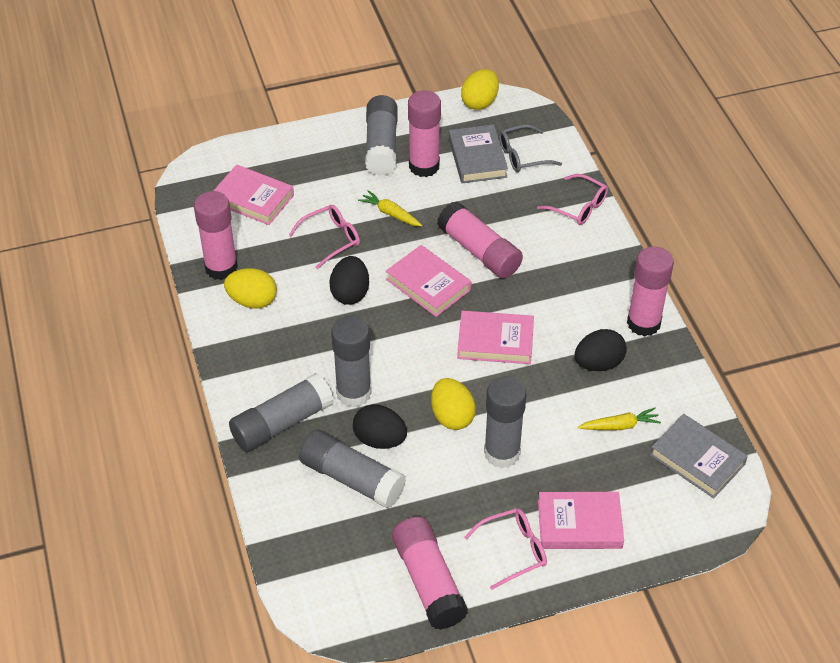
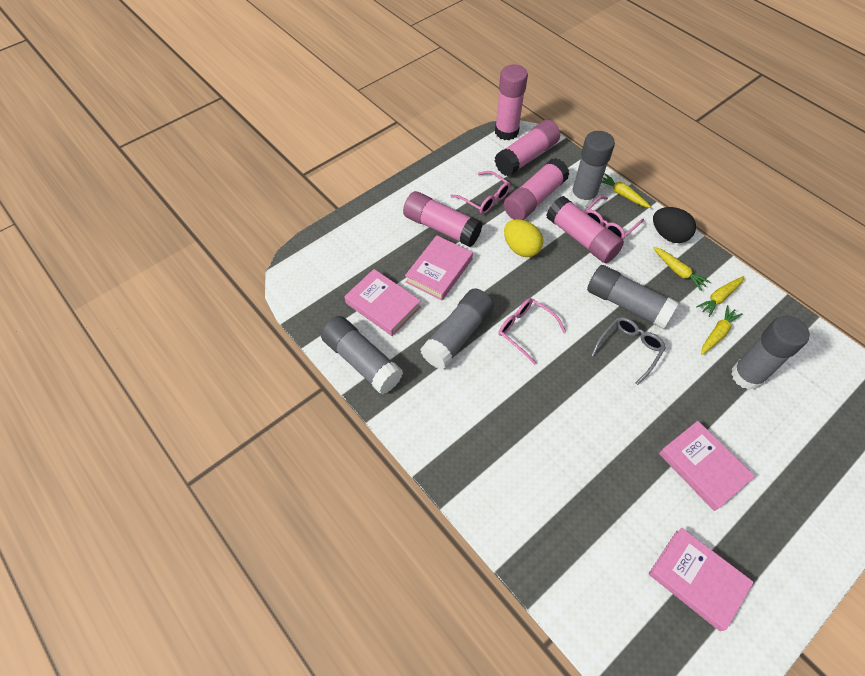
black egg: 3 -> 1
grey book: 2 -> 0
yellow carrot: 2 -> 4
yellow egg: 3 -> 1

